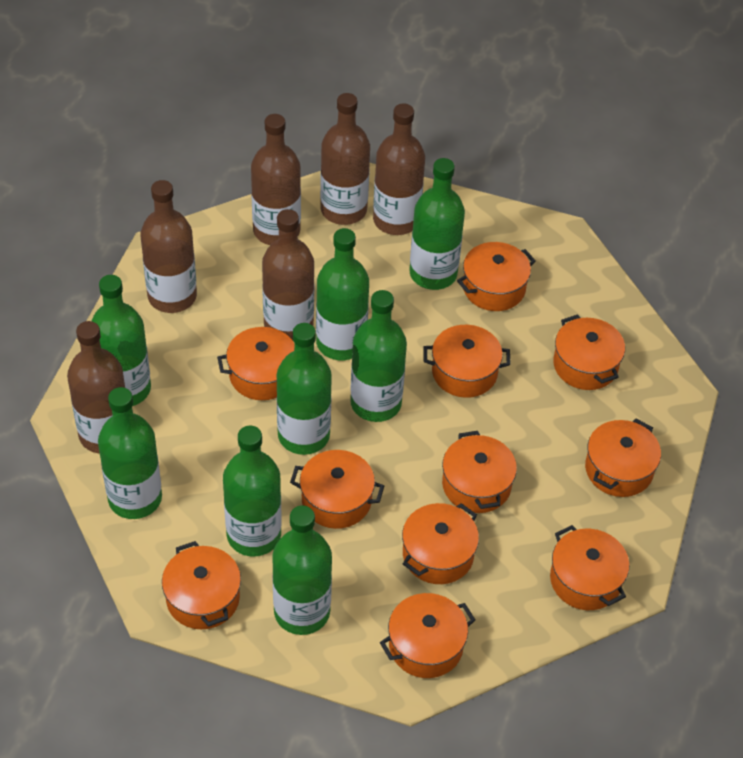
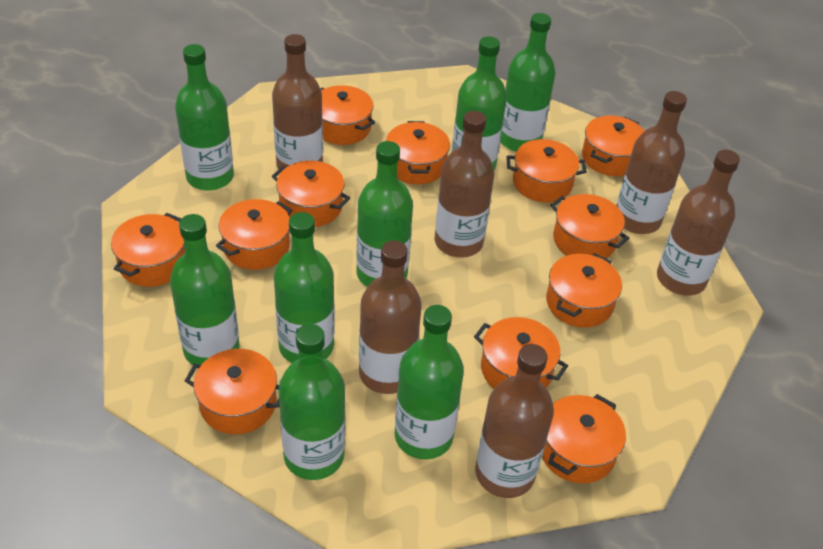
orange pot: 11 -> 12

